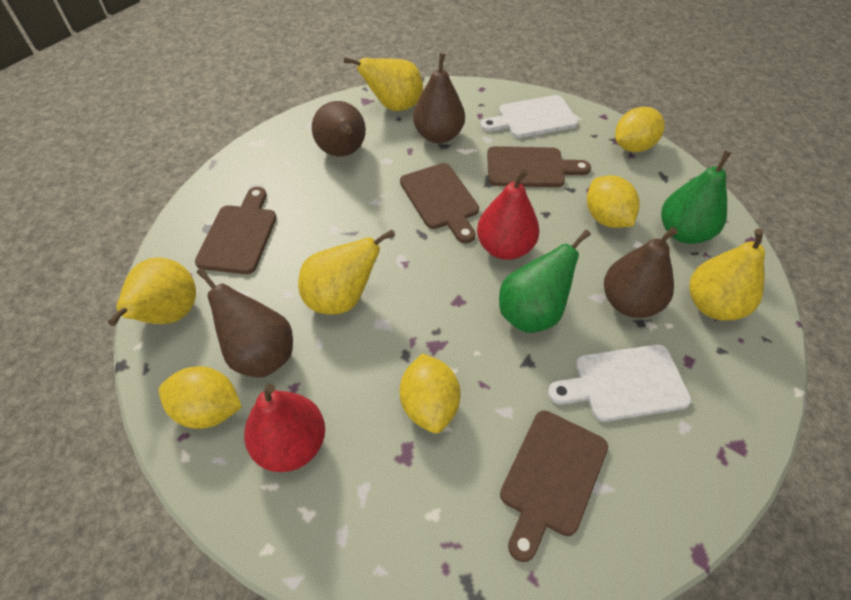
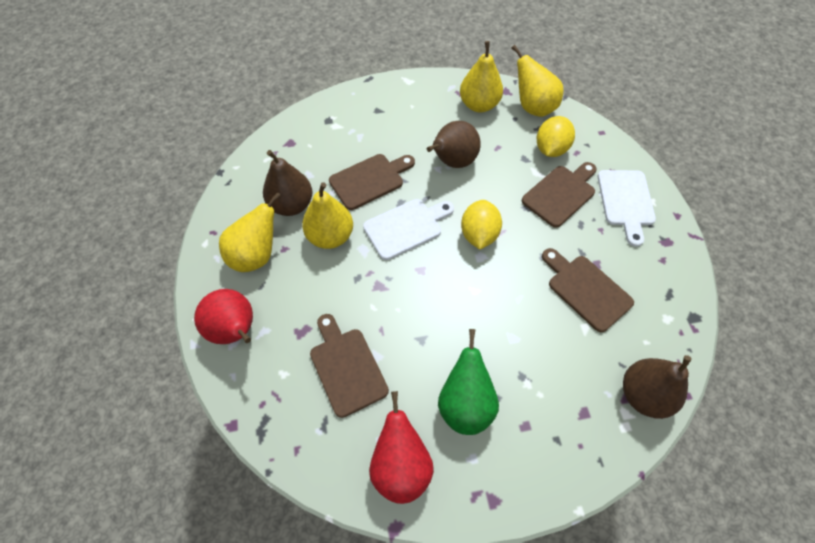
brown pear: 4 -> 3
green pear: 2 -> 1
yellow lemon: 4 -> 2

